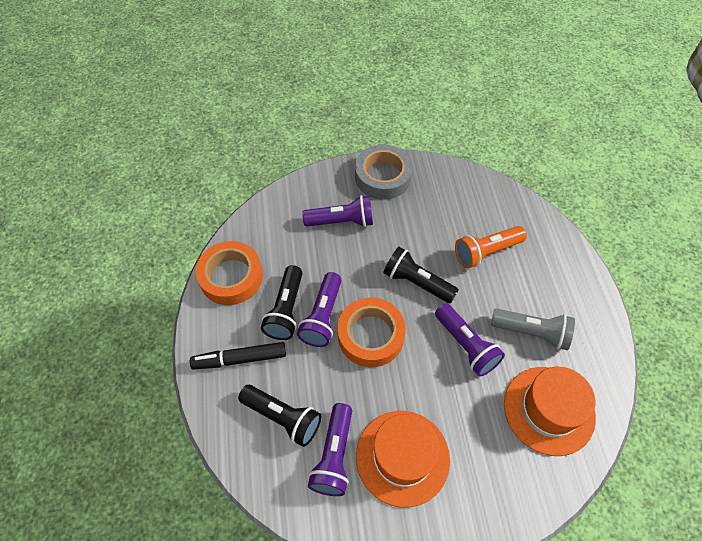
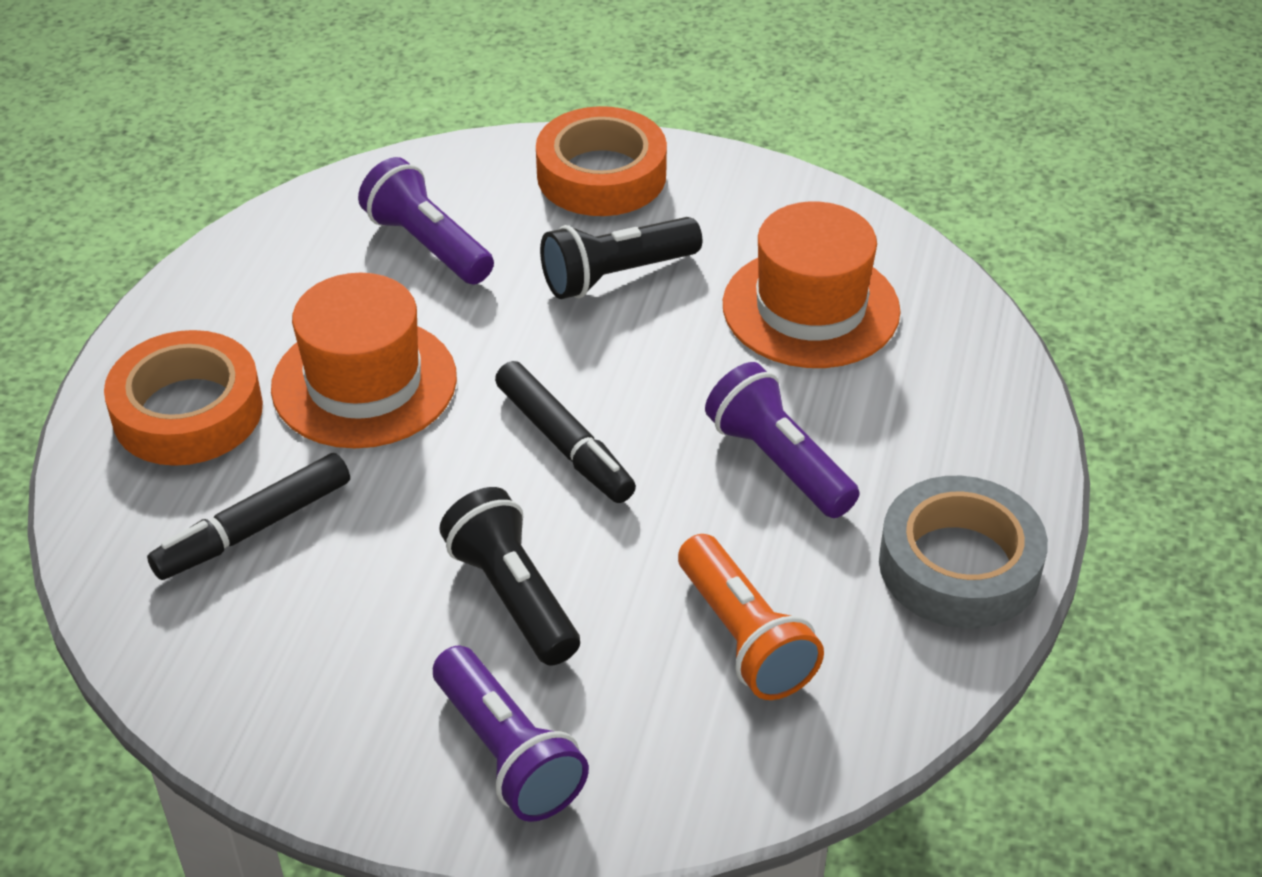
black flashlight: 3 -> 2
black marker: 1 -> 2
grey flashlight: 1 -> 0
purple flashlight: 4 -> 3

